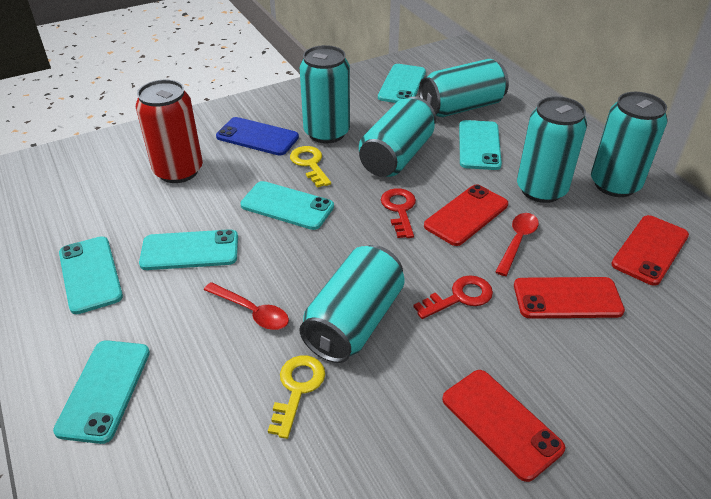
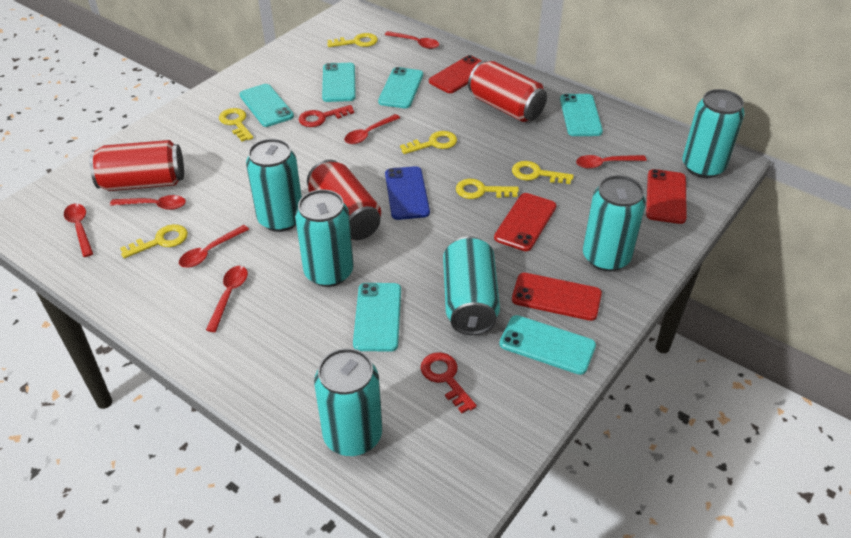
red can: 1 -> 3
red spoon: 2 -> 7
yellow key: 2 -> 6

